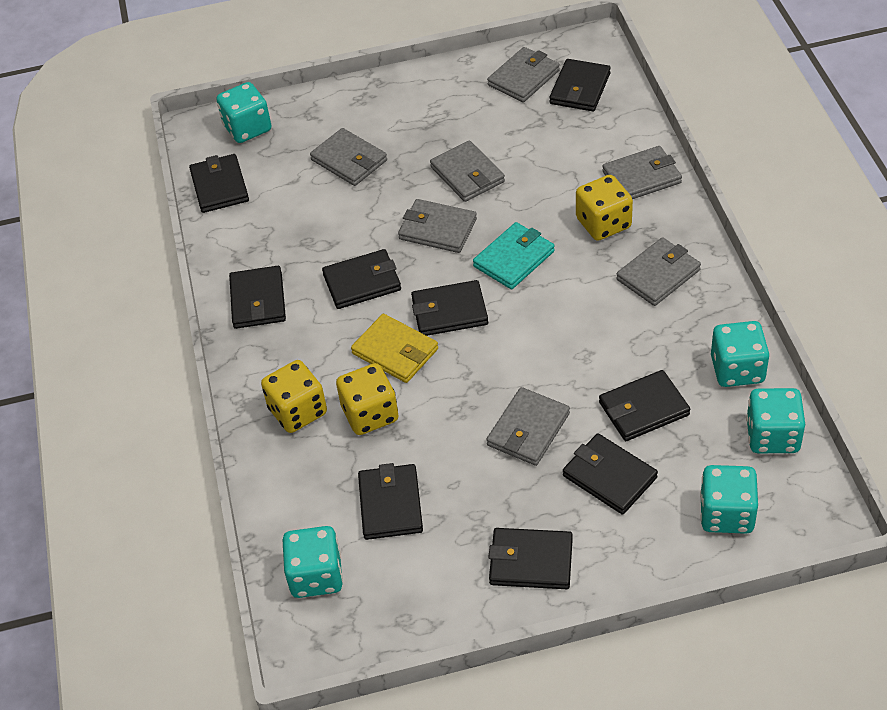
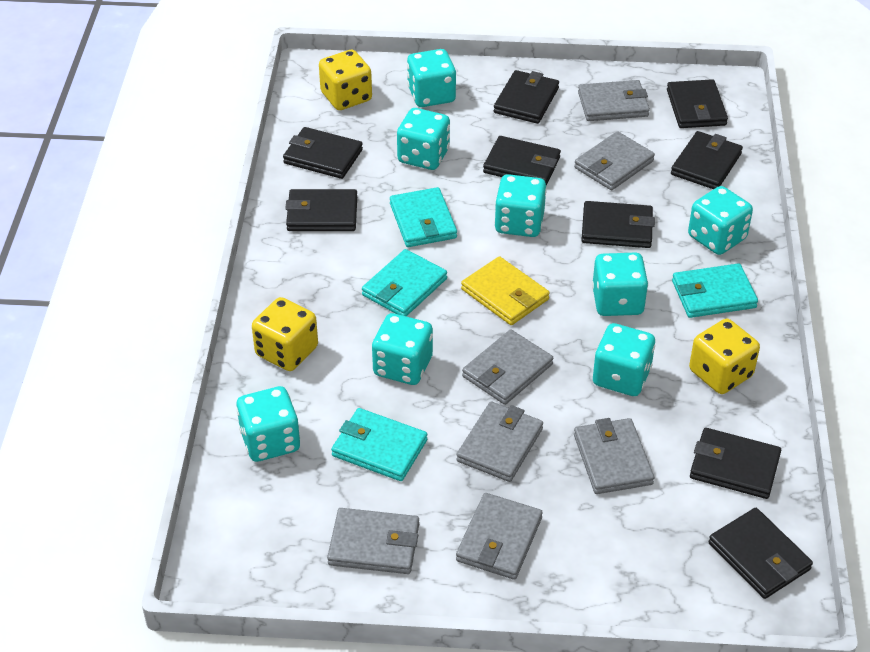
turquoise dice: 5 -> 8
turquoise wallet: 1 -> 4

